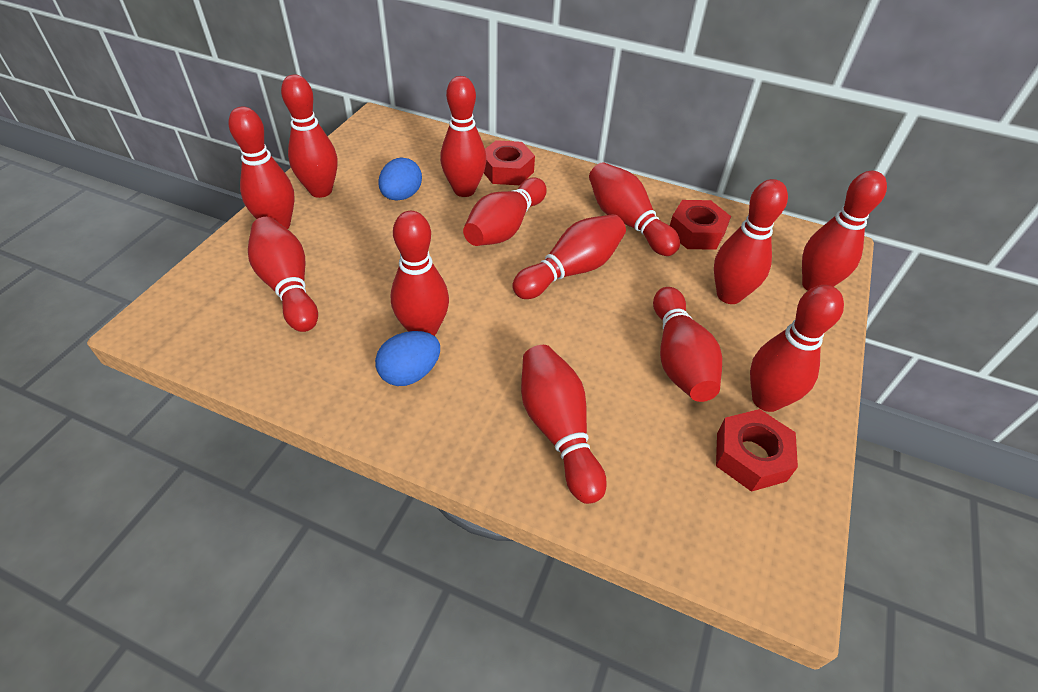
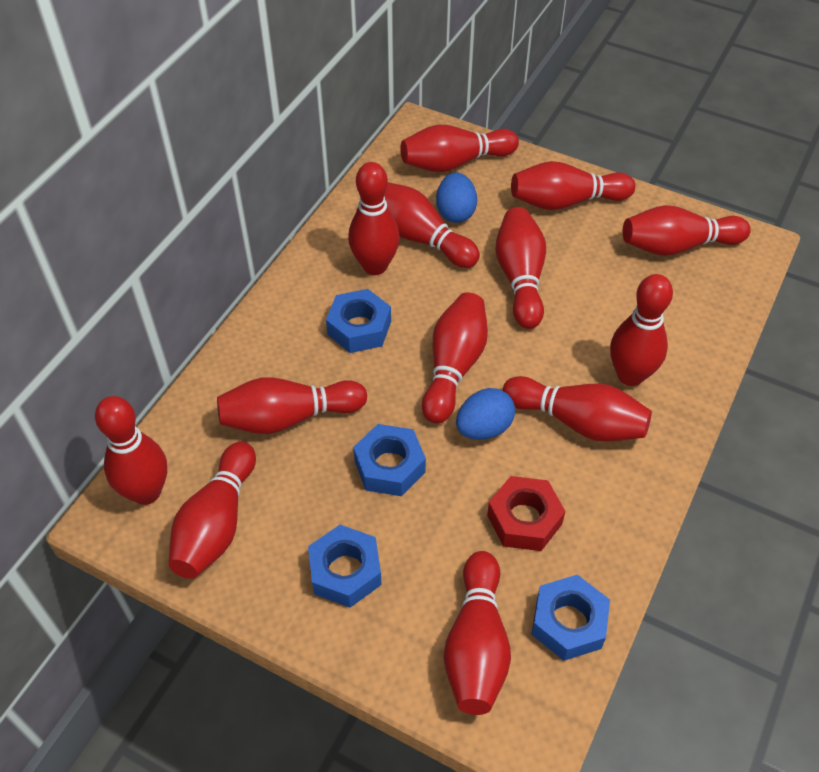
blue nut: 0 -> 4
red nut: 3 -> 1

